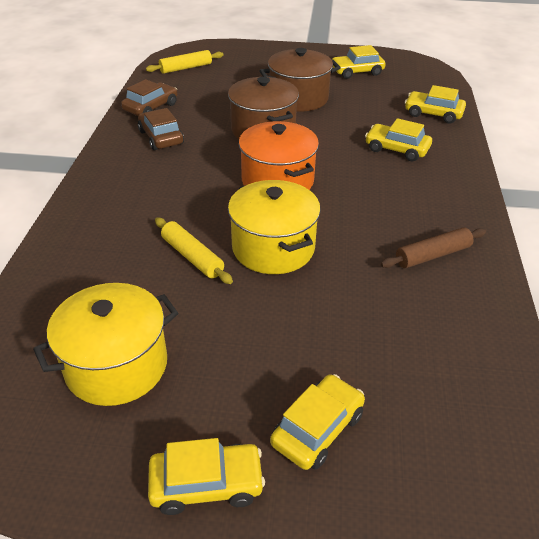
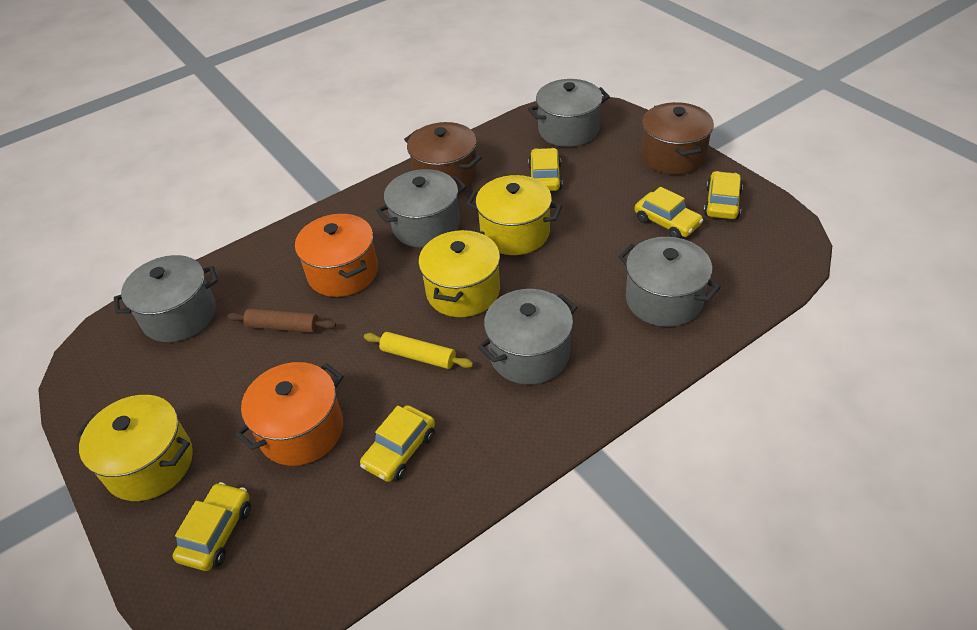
brown car: 2 -> 0
grey pot: 0 -> 5
orange pot: 1 -> 2
yellow pot: 2 -> 3
yellow rolling pin: 2 -> 1

